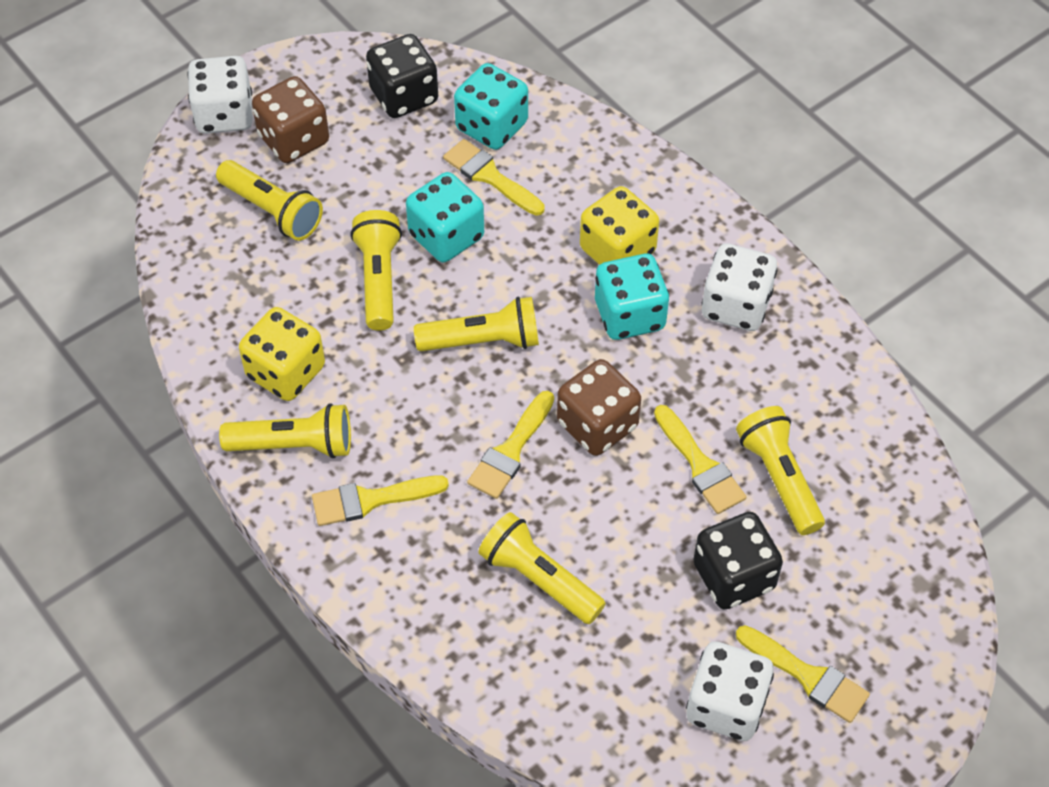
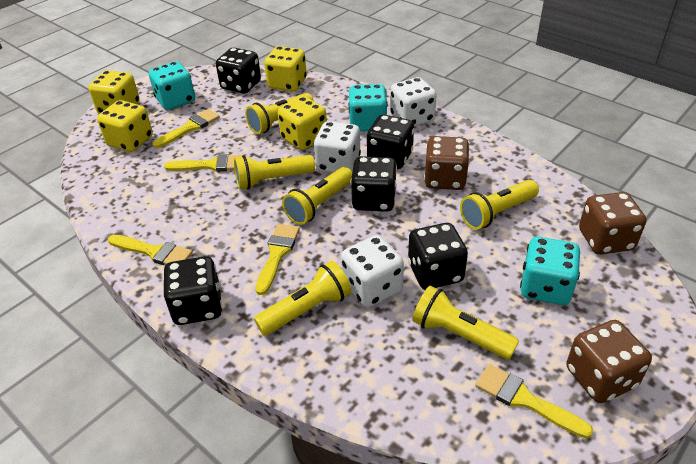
black dice: 2 -> 5
brown dice: 2 -> 3
yellow dice: 2 -> 4

